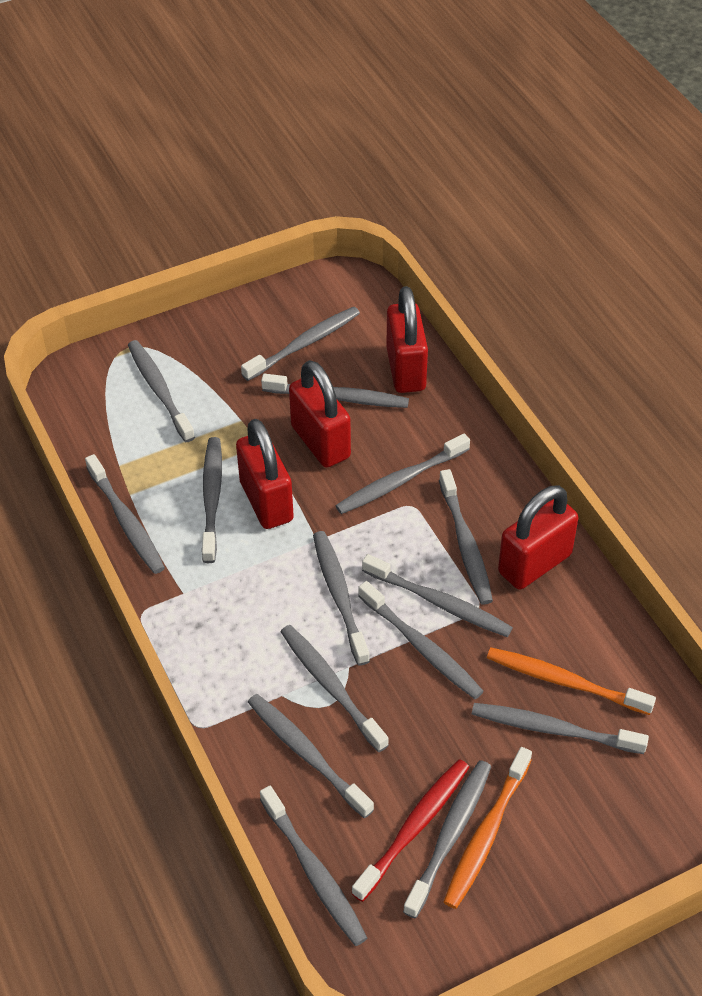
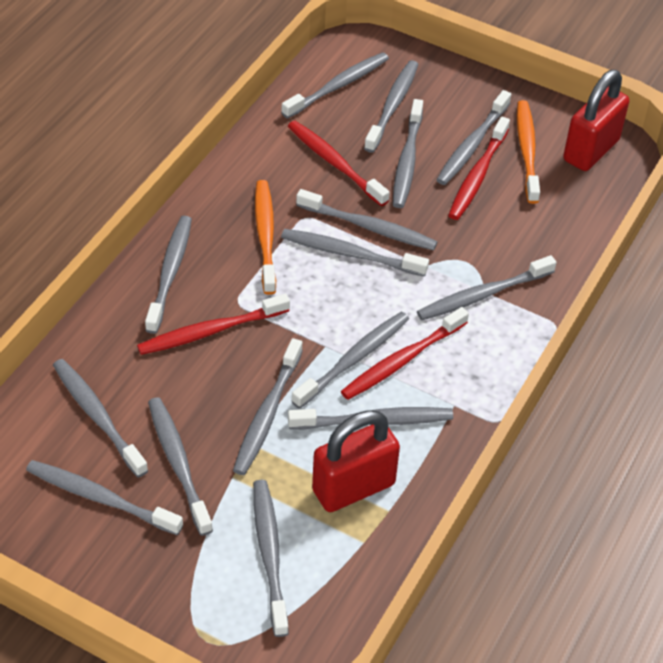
red padlock: 4 -> 2
red toothbrush: 1 -> 4

